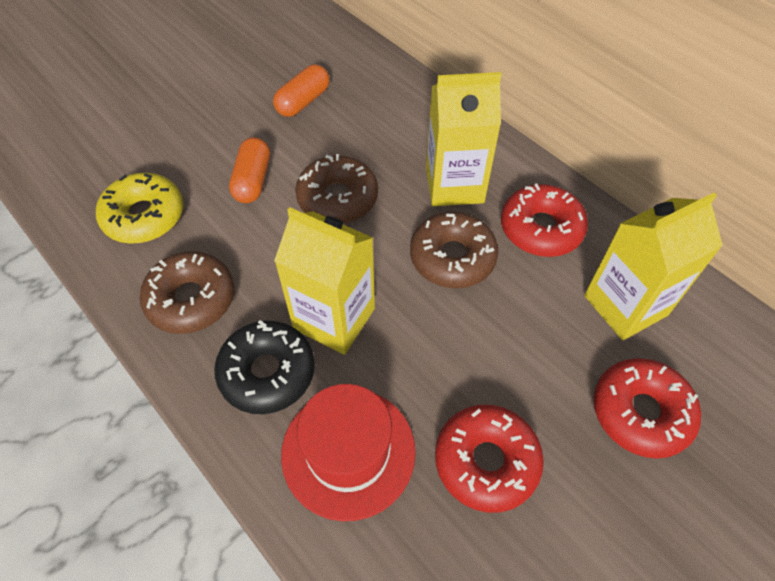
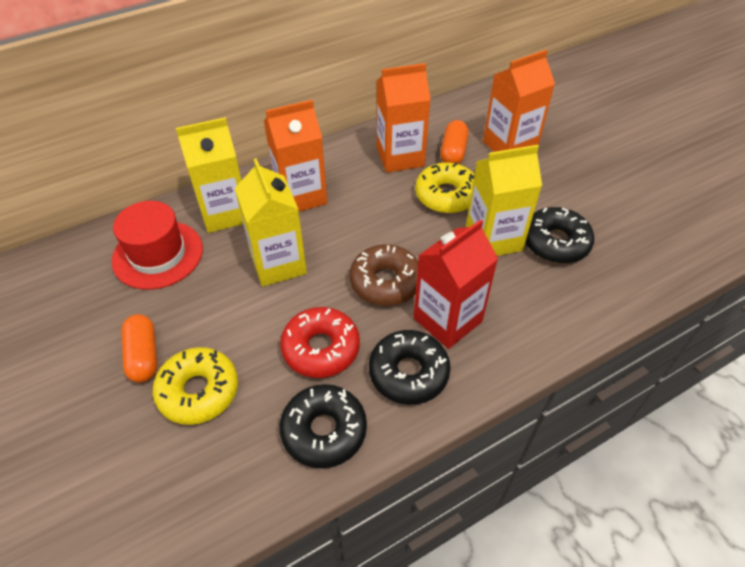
black donut: 1 -> 3
brown donut: 3 -> 1
orange carton: 0 -> 3
red carton: 0 -> 1
red donut: 3 -> 1
yellow donut: 1 -> 2

